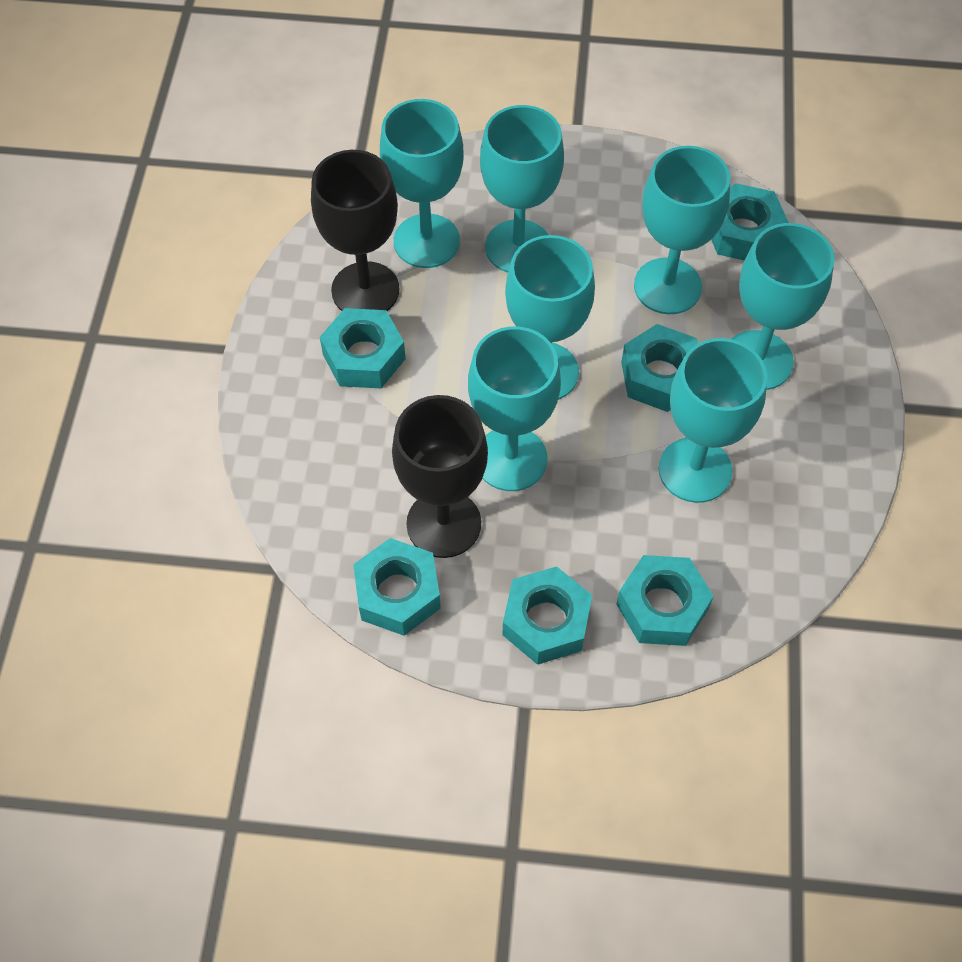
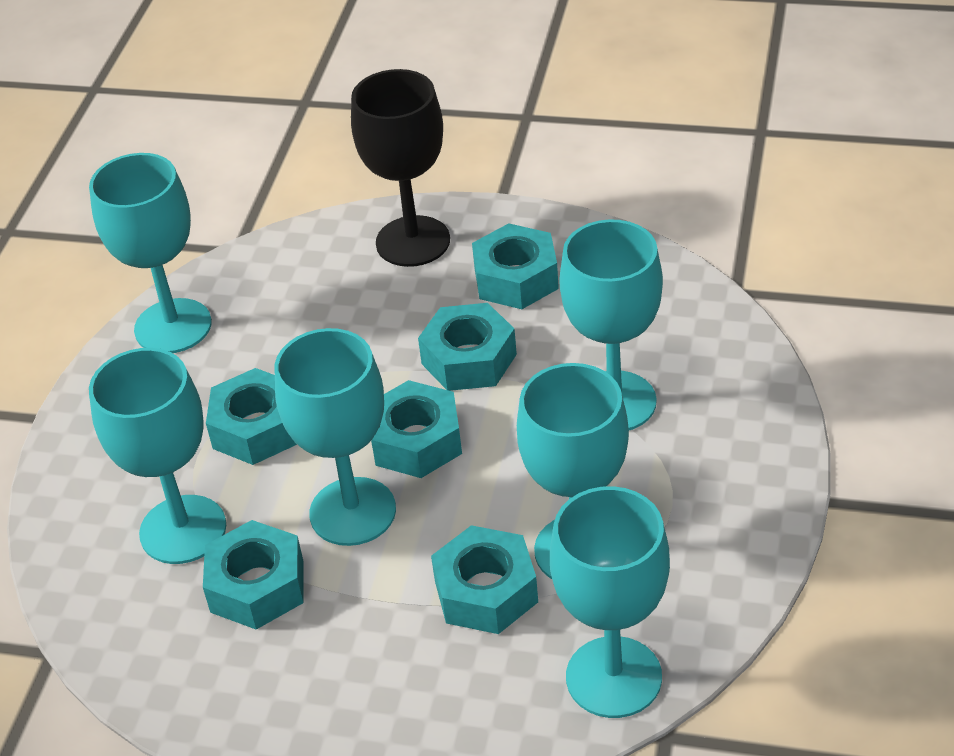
black goblet: 2 -> 1
turquoise goblet: 7 -> 6

